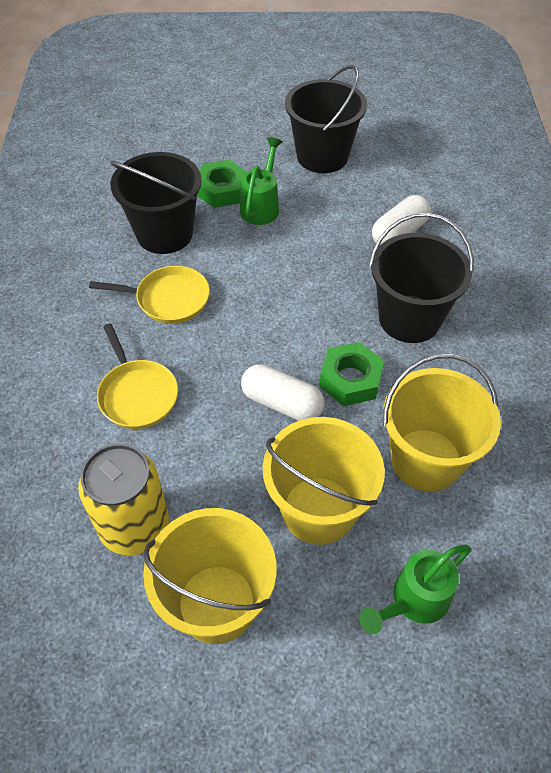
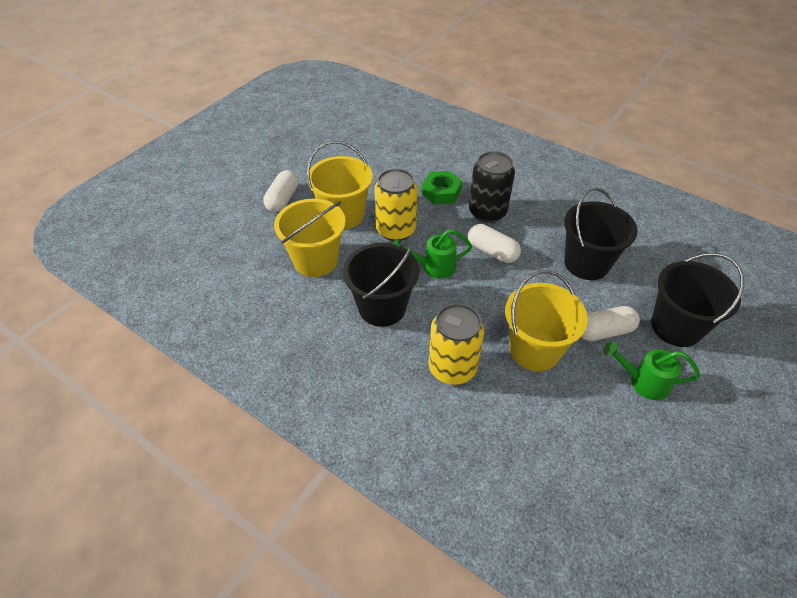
black can: 0 -> 1
green nut: 2 -> 1
white capsule: 2 -> 3
yellow can: 1 -> 2
yellow pan: 2 -> 0

